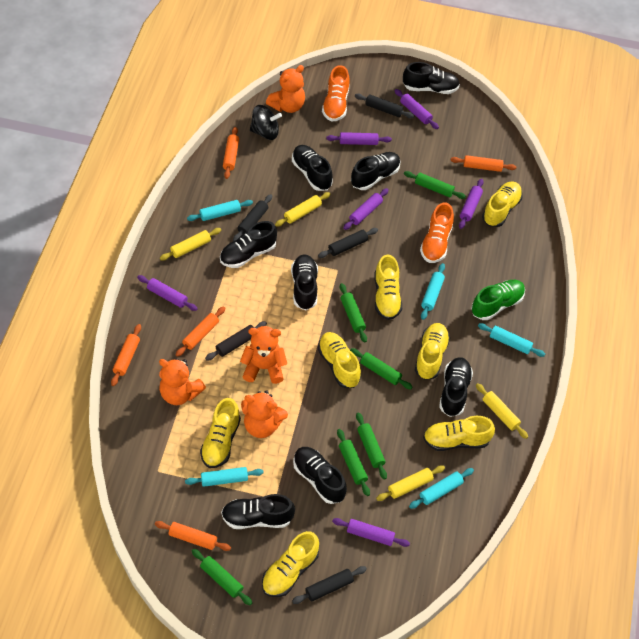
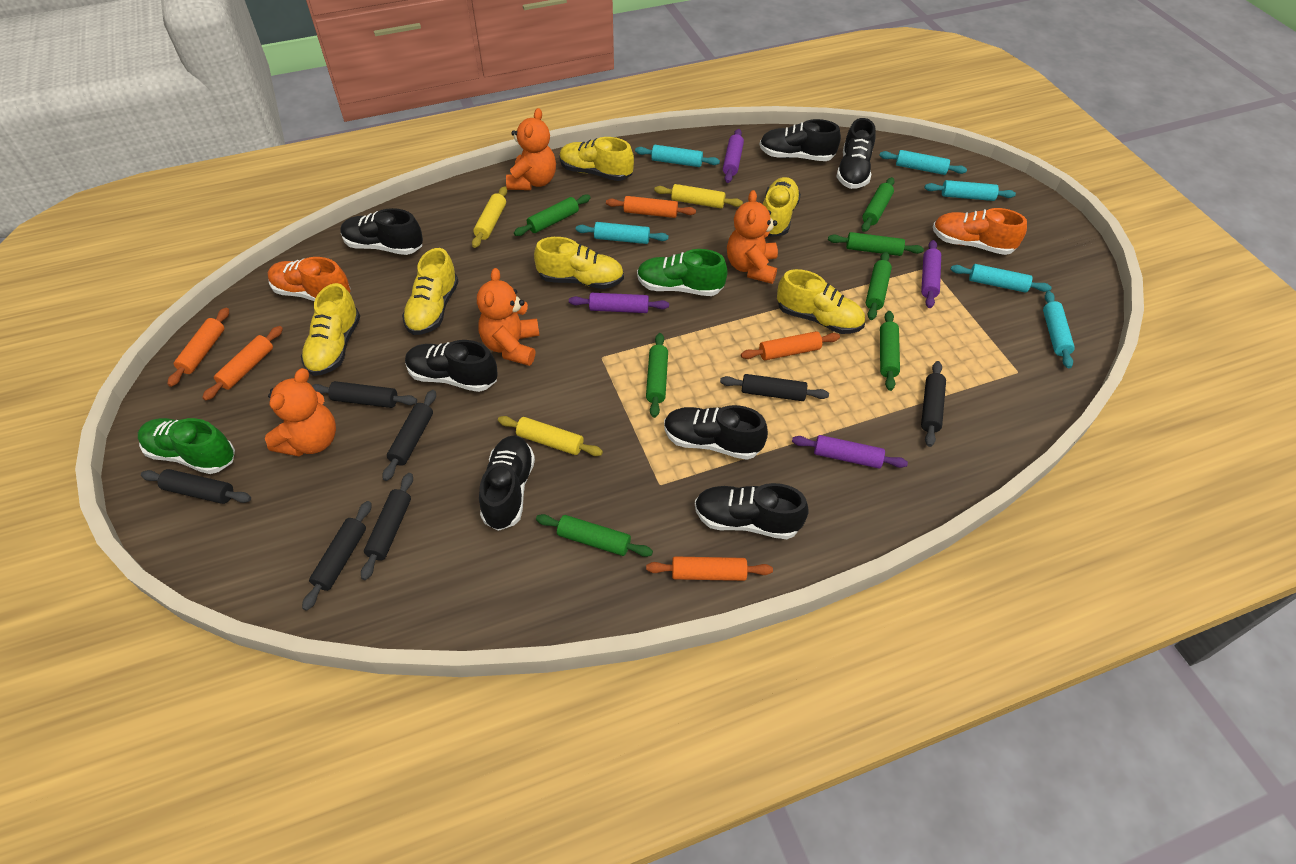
black rolling pin: 5 -> 7
black shoe: 8 -> 7
black spinning top: 1 -> 0
green rolling pin: 6 -> 7
green shoe: 1 -> 2
purple rolling pin: 6 -> 4
turquoise rolling pin: 5 -> 6
yellow rolling pin: 4 -> 3
yellow shoe: 7 -> 6

